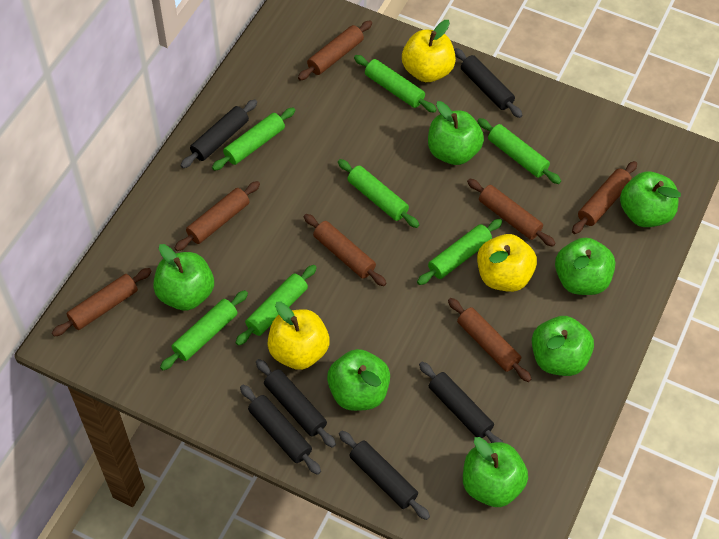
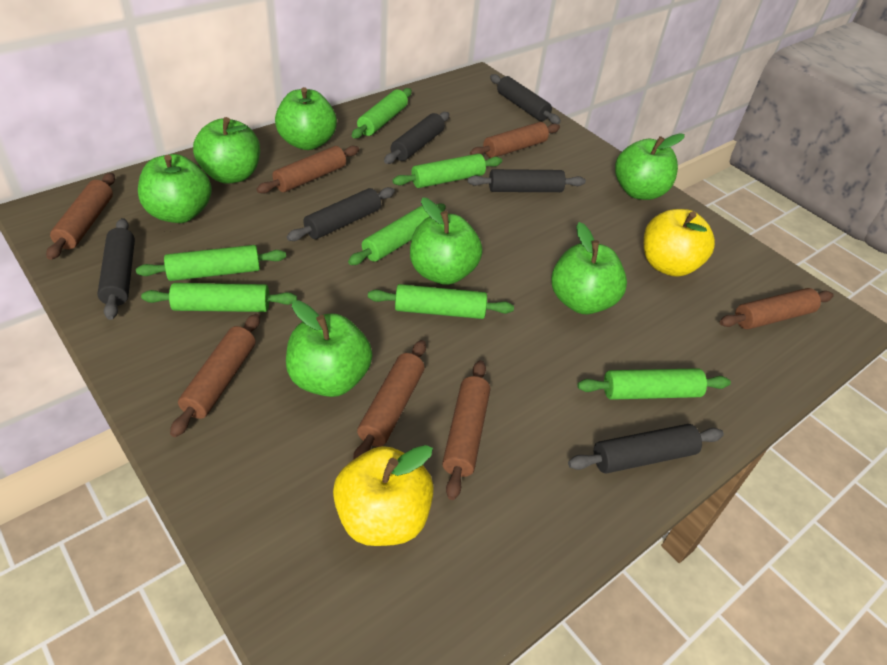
yellow apple: 3 -> 2

